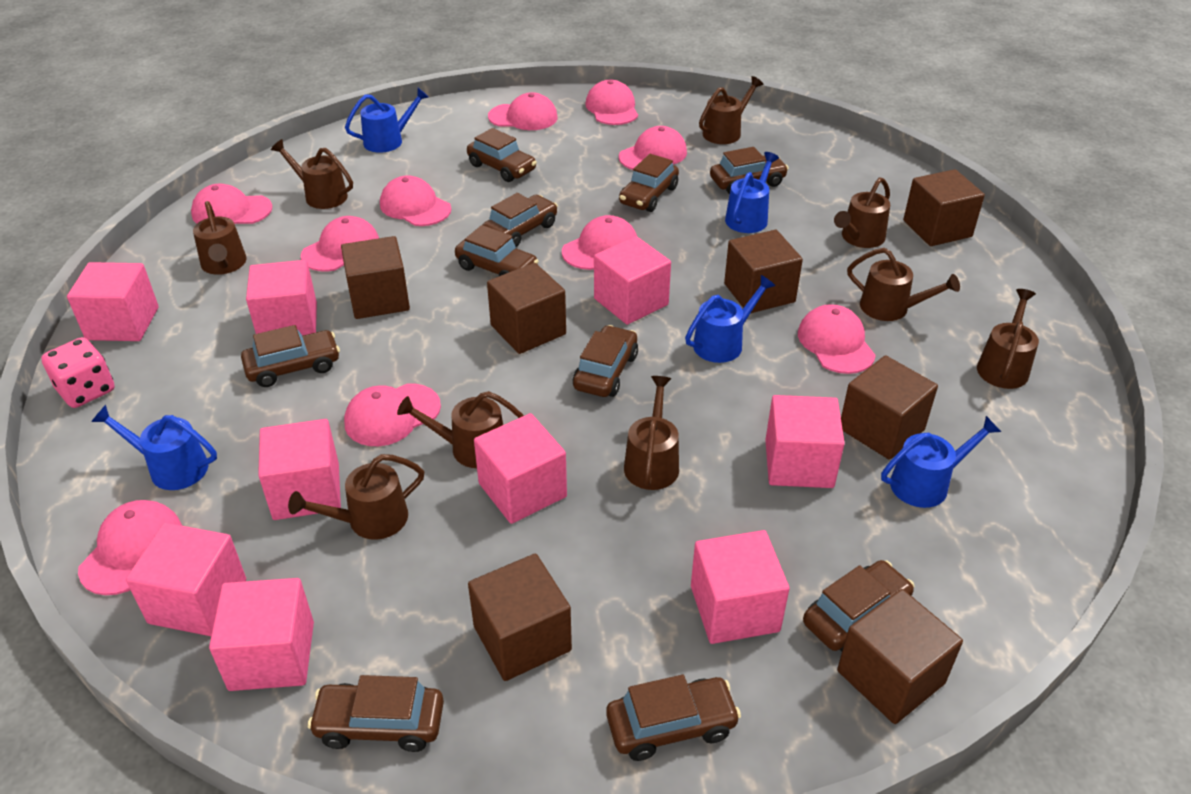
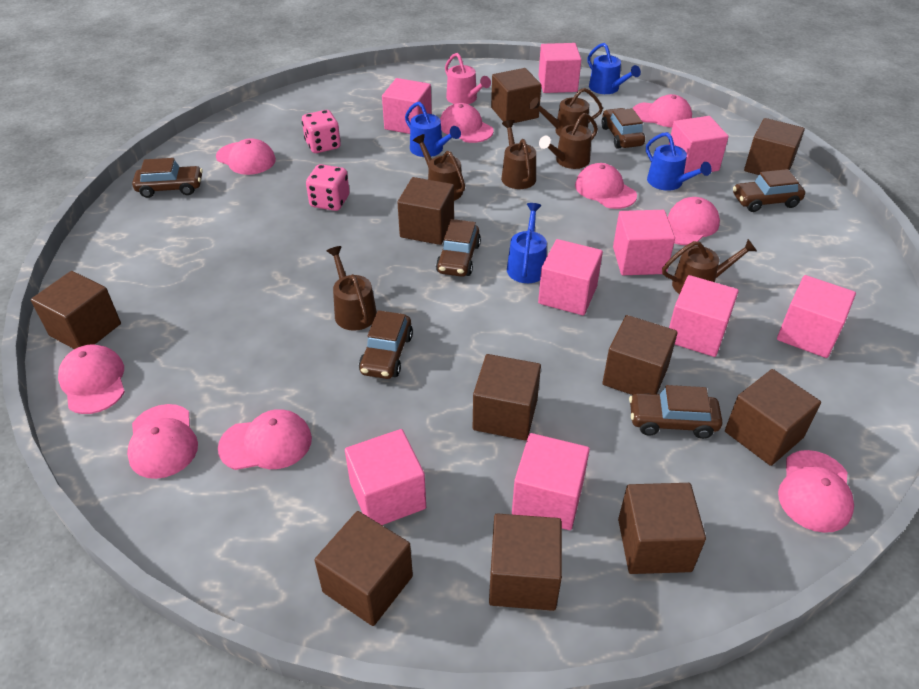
blue watering can: 5 -> 4
brown car: 10 -> 6
brown cube: 7 -> 10
brown watering can: 9 -> 6
pink cap: 10 -> 9
pink dice: 1 -> 2
pink watering can: 0 -> 1

